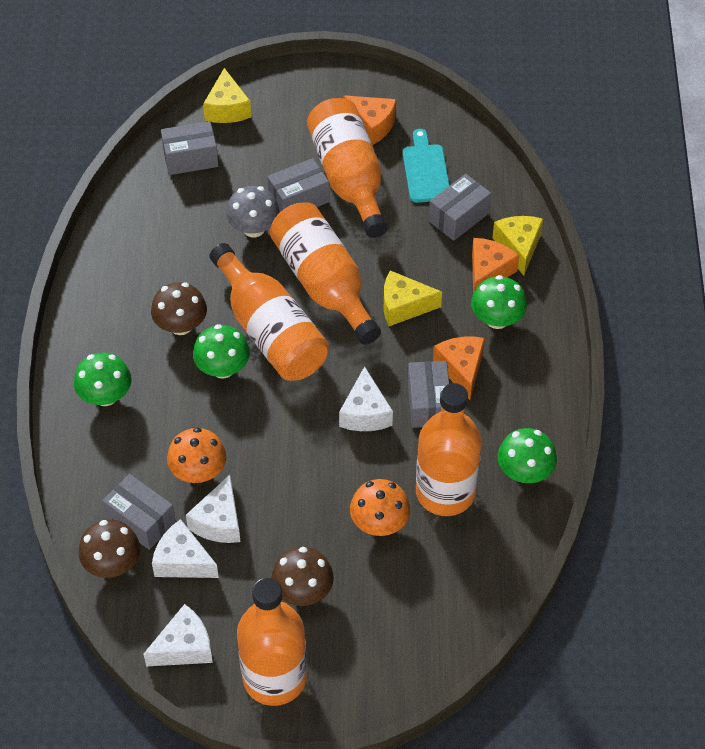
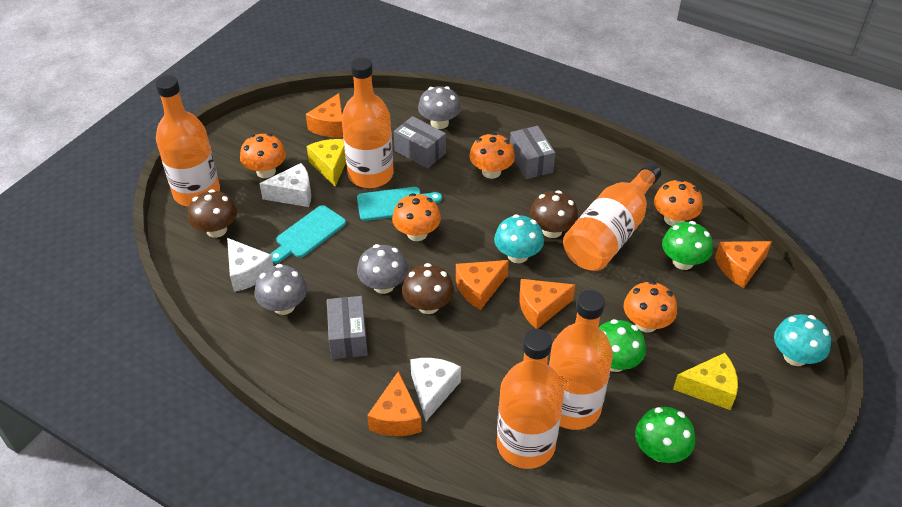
green mushroom: 4 -> 3
grey box: 5 -> 3
grey mushroom: 1 -> 3
orange cheese: 3 -> 5
orange mushroom: 2 -> 5
turquoise cutting board: 1 -> 2
turquoise mushroom: 0 -> 2
white cheese: 4 -> 3
yellow cheese: 3 -> 2

